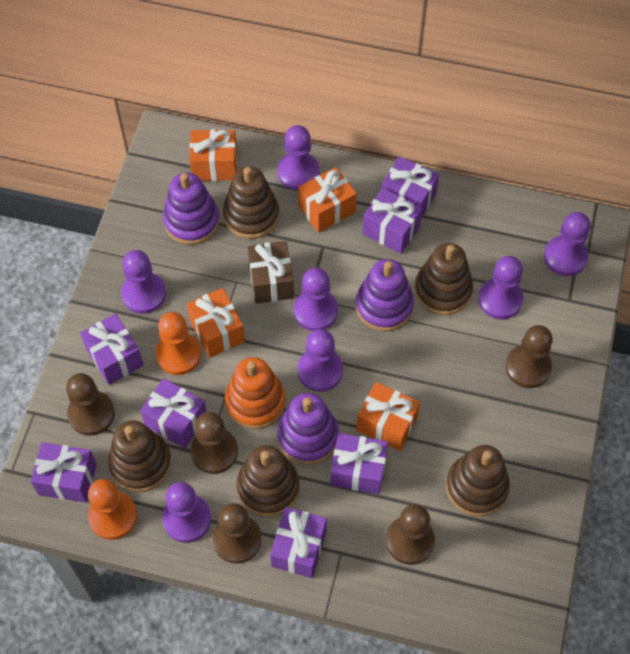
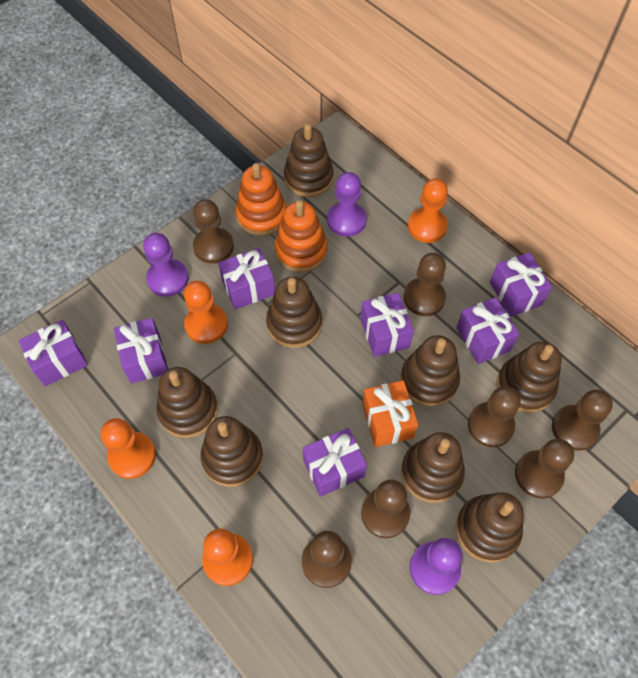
brown gift: 1 -> 0
brown pawn: 5 -> 7
brown stacking toy: 5 -> 8
orange gift: 4 -> 1
orange pawn: 2 -> 4
orange stacking toy: 1 -> 2
purple pawn: 7 -> 3
purple stacking toy: 3 -> 0

